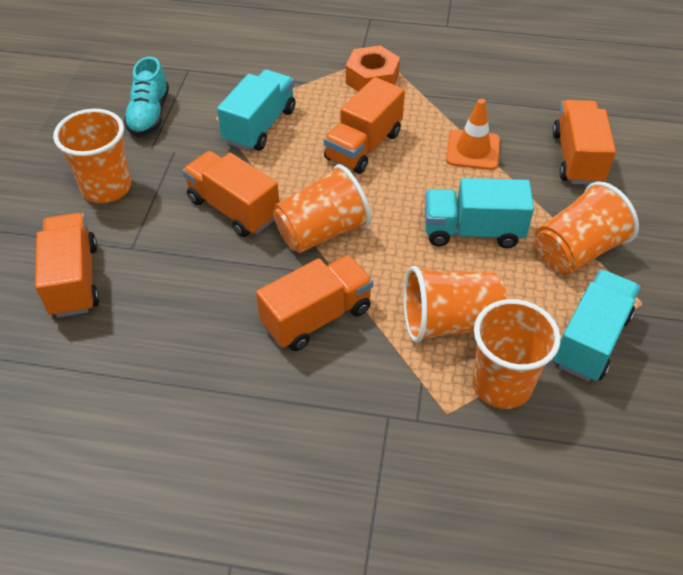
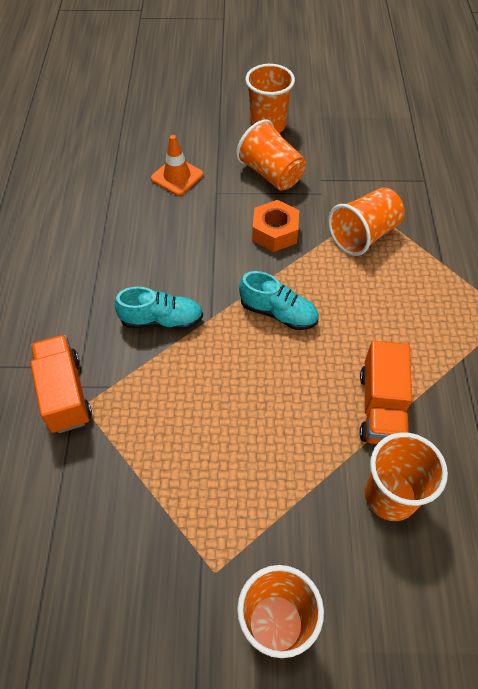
orange truck: 5 -> 2
turquoise shoe: 1 -> 2
turquoise truck: 3 -> 0

